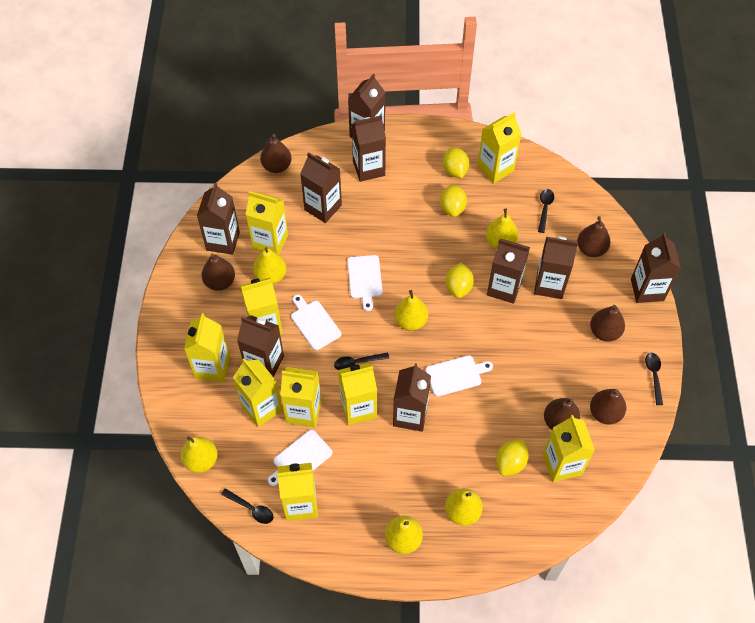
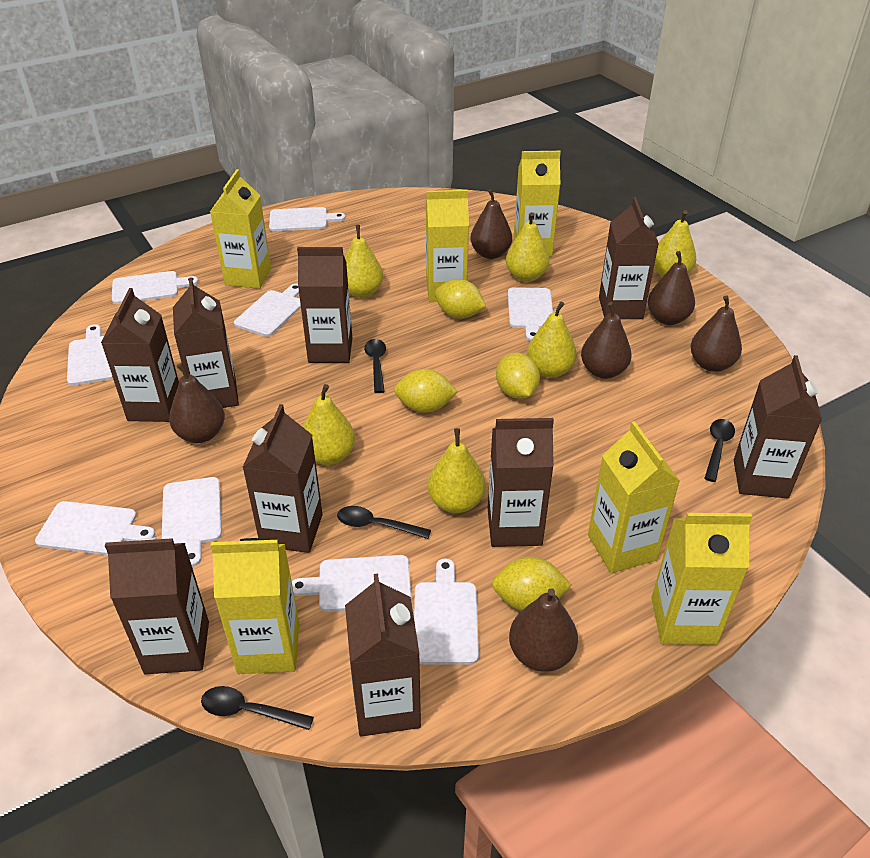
white cutting board: 4 -> 9
yellow carton: 9 -> 6

